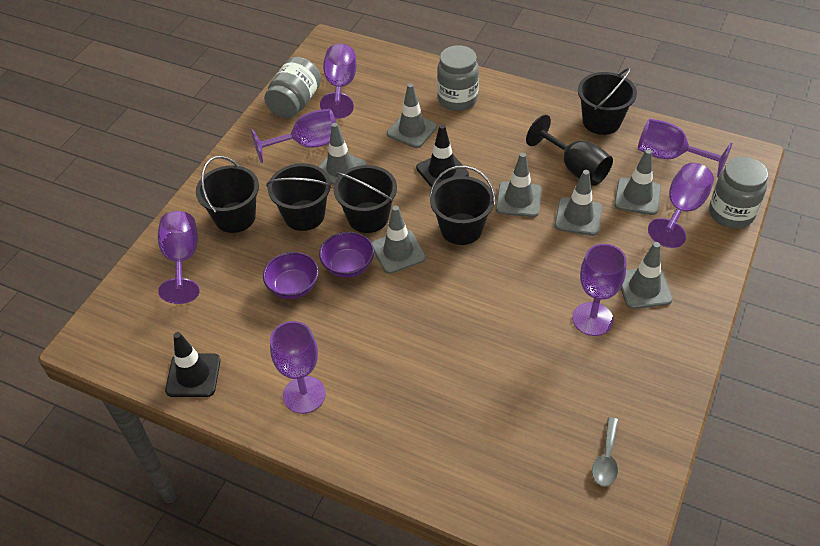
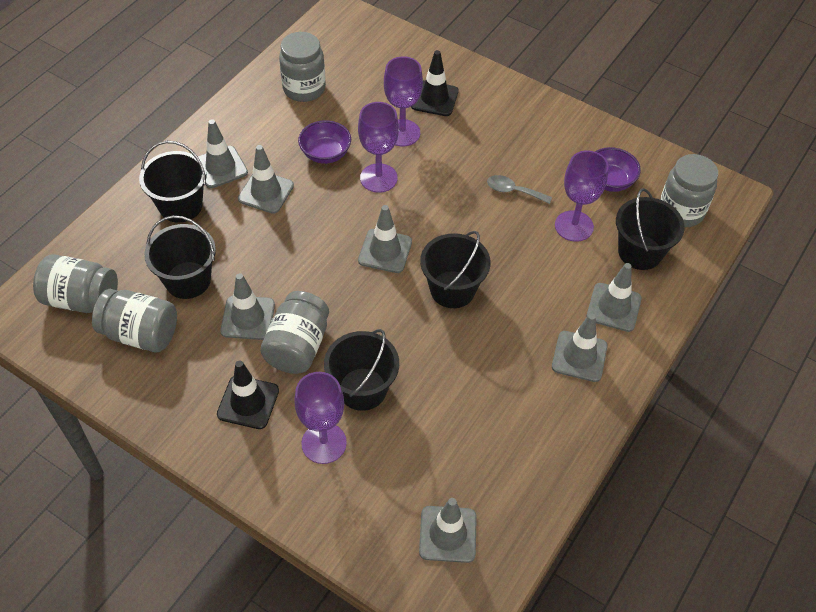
black goblet: 1 -> 0
grey jar: 3 -> 5
purple goblet: 7 -> 4

